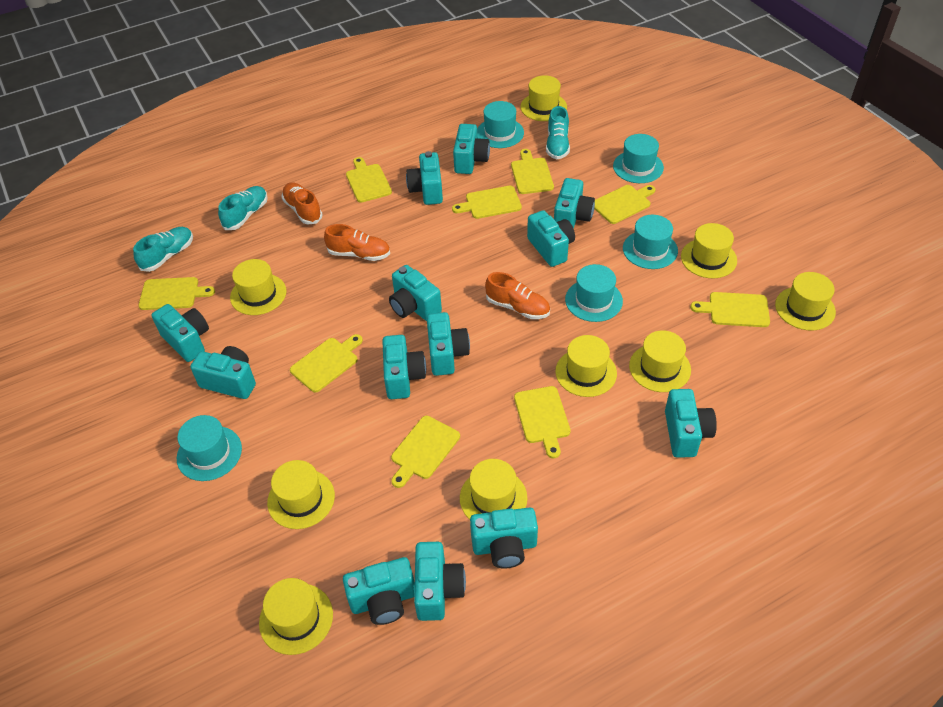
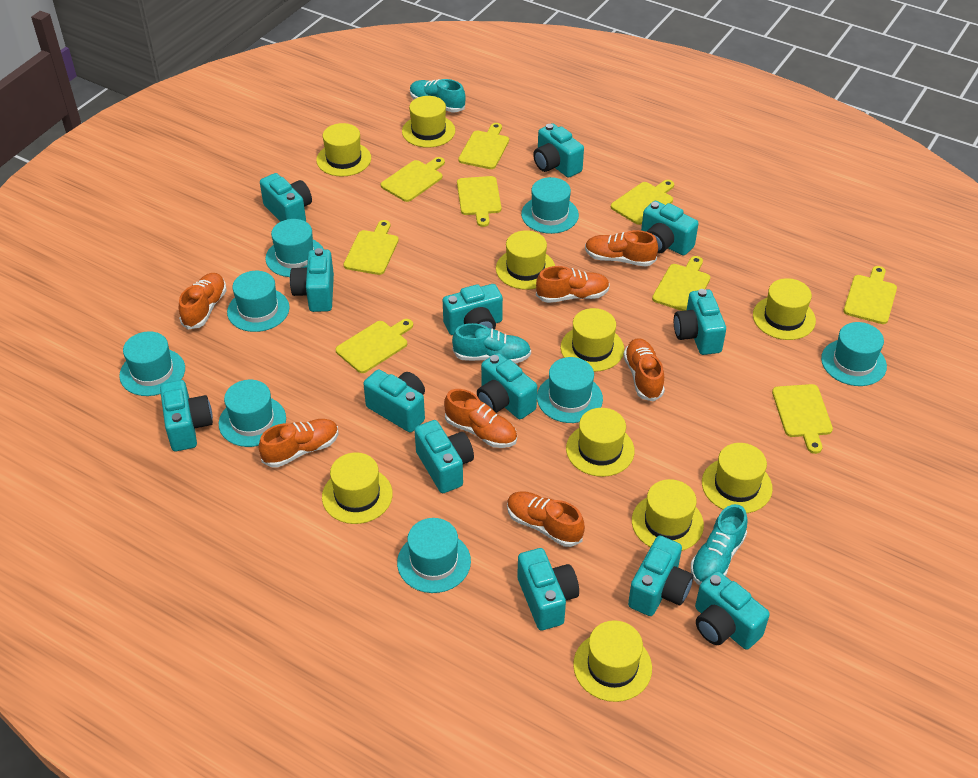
orange shoe: 3 -> 7
turquoise hat: 5 -> 8
yellow hat: 9 -> 10

